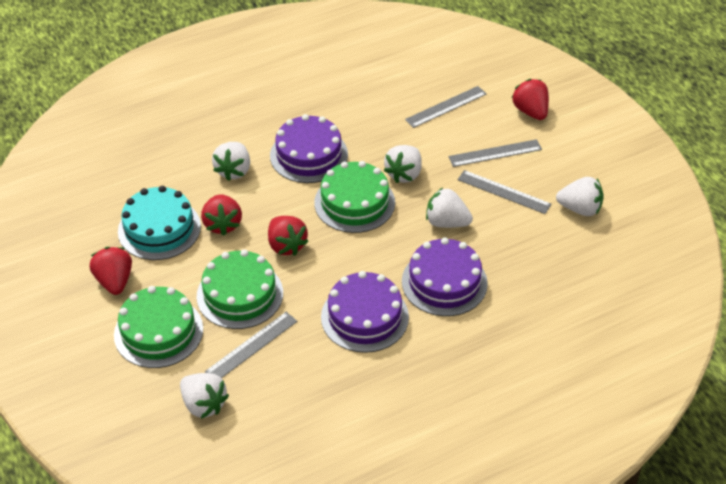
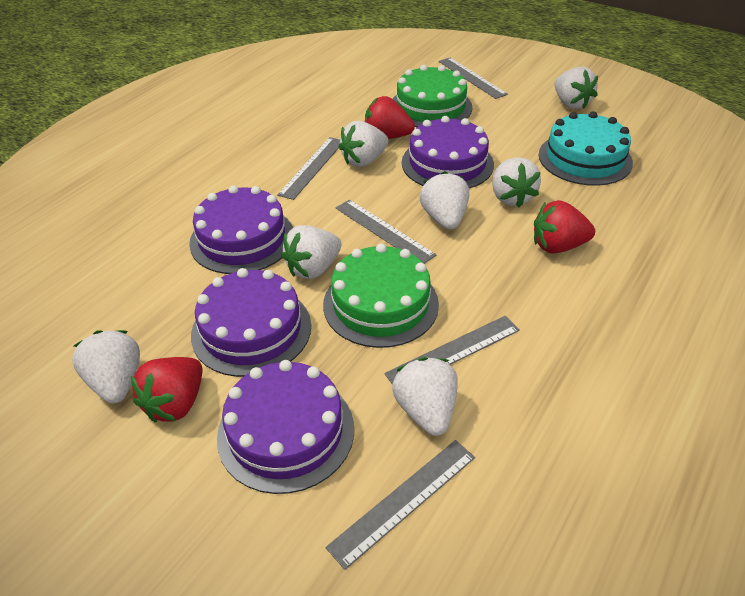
green cake: 3 -> 2
grey ruler: 4 -> 5
purple cake: 3 -> 4
red strawberry: 4 -> 3
white strawberry: 5 -> 7

